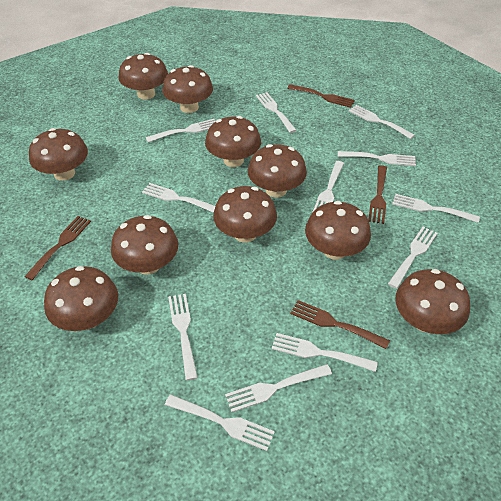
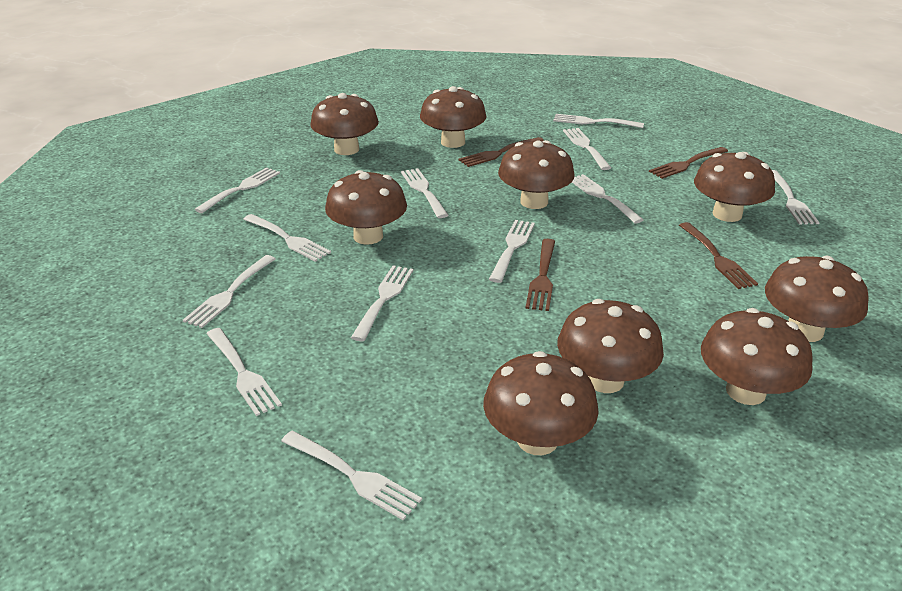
brown mushroom: 10 -> 9

